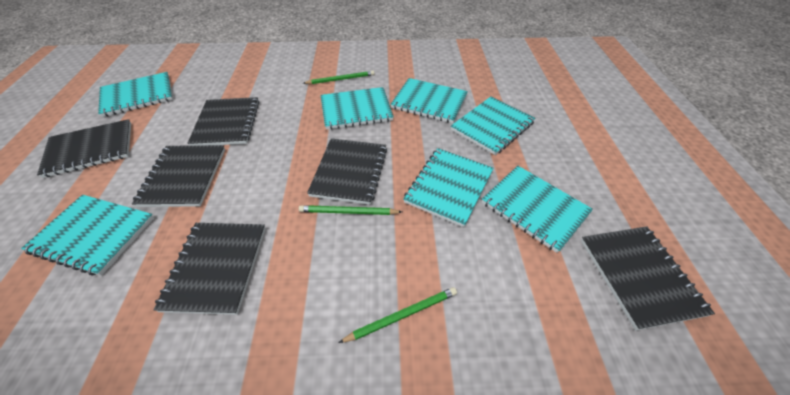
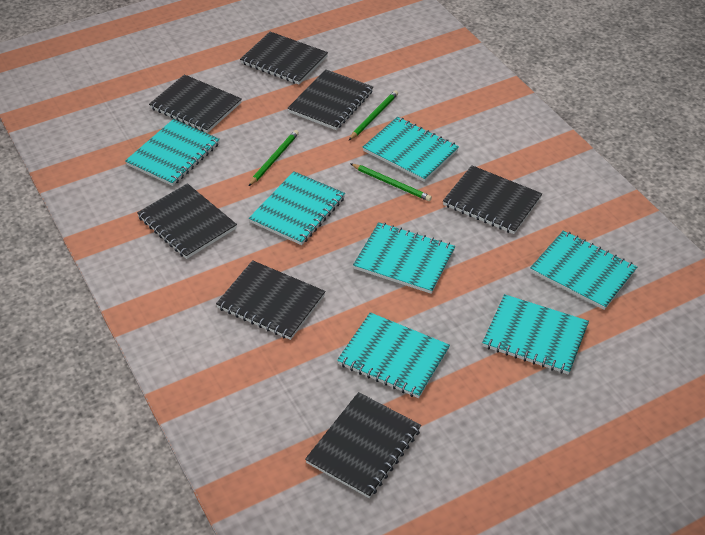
black notebook: 6 -> 7

